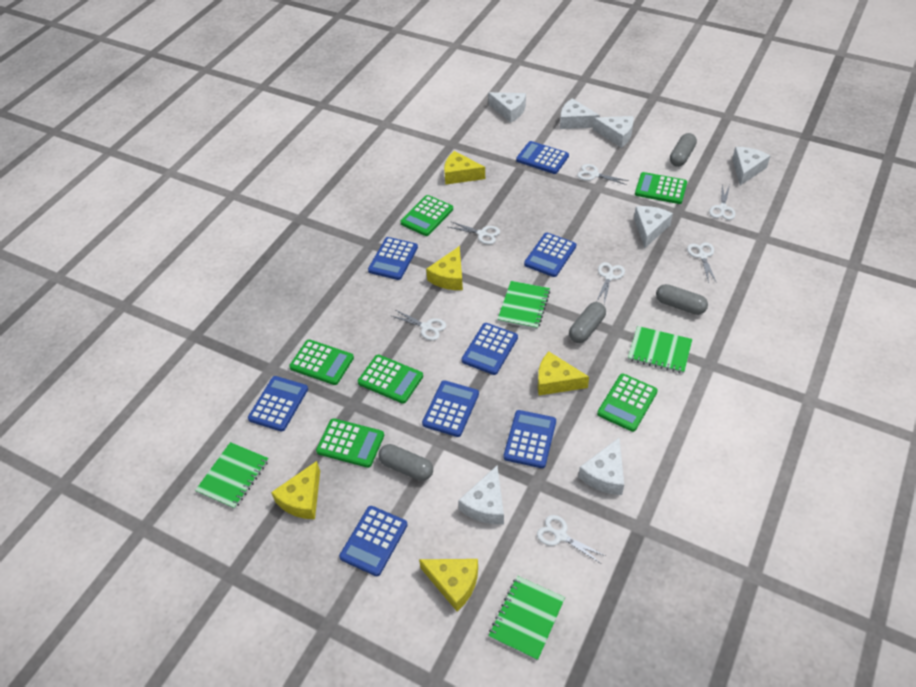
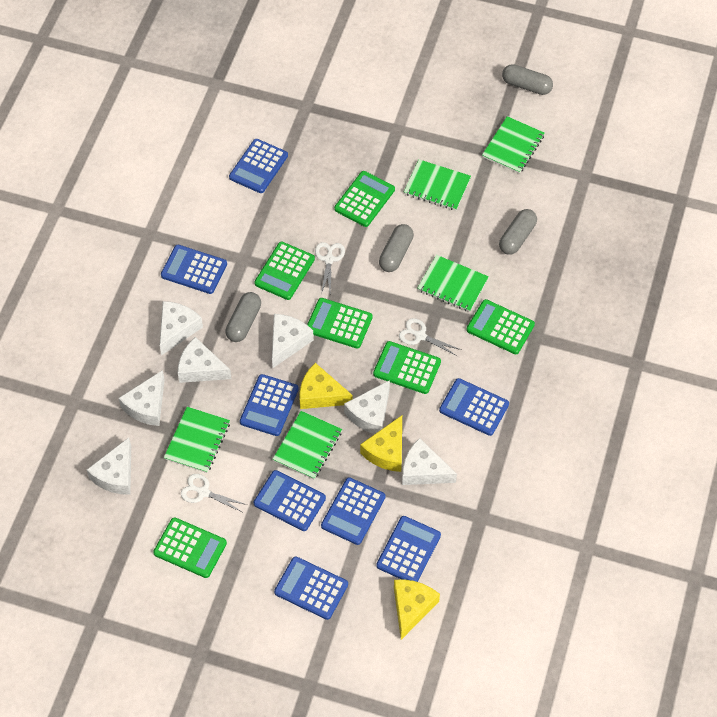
green notebook: 4 -> 5
white scissors: 7 -> 3
yellow cheese: 5 -> 3

